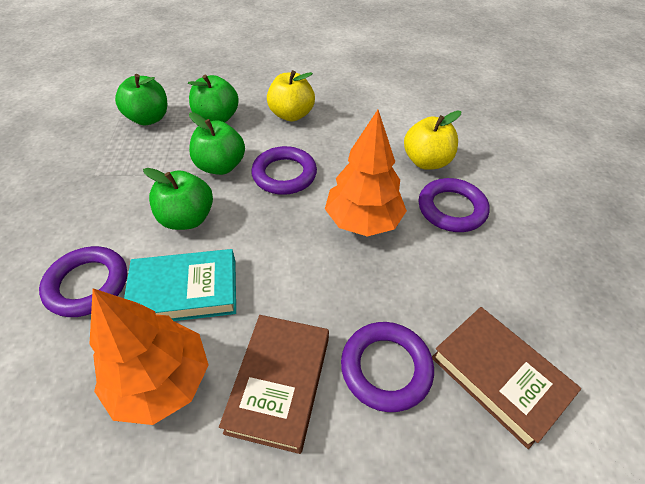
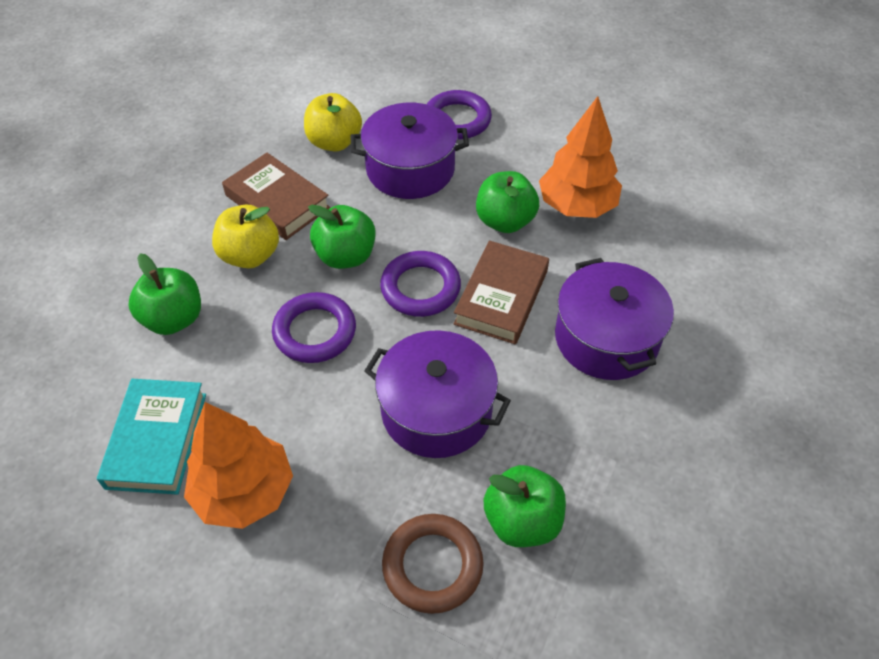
brown ring: 0 -> 1
purple pot: 0 -> 3
purple ring: 4 -> 3

